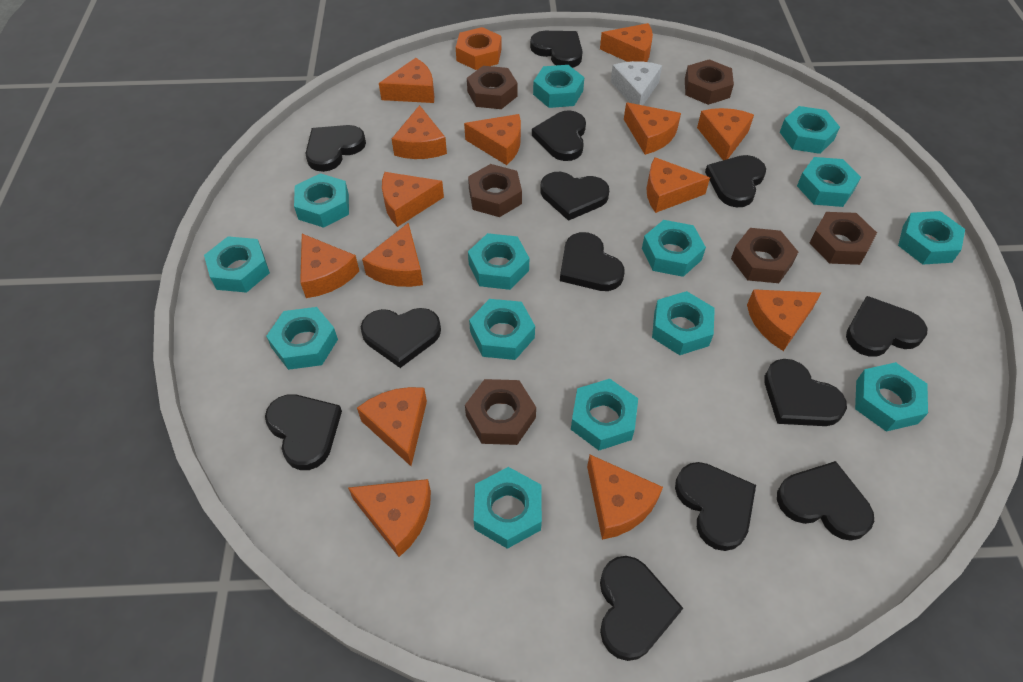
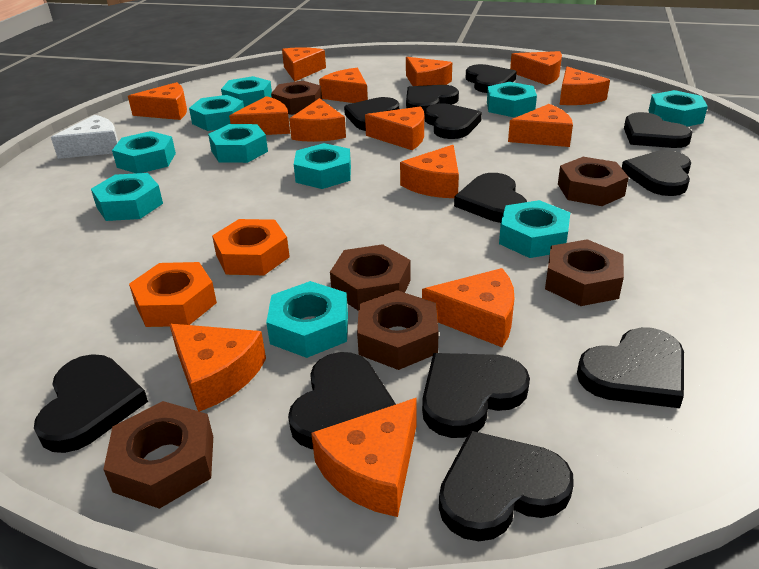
black heart: 13 -> 12
orange nut: 1 -> 2
turquoise nut: 14 -> 10

